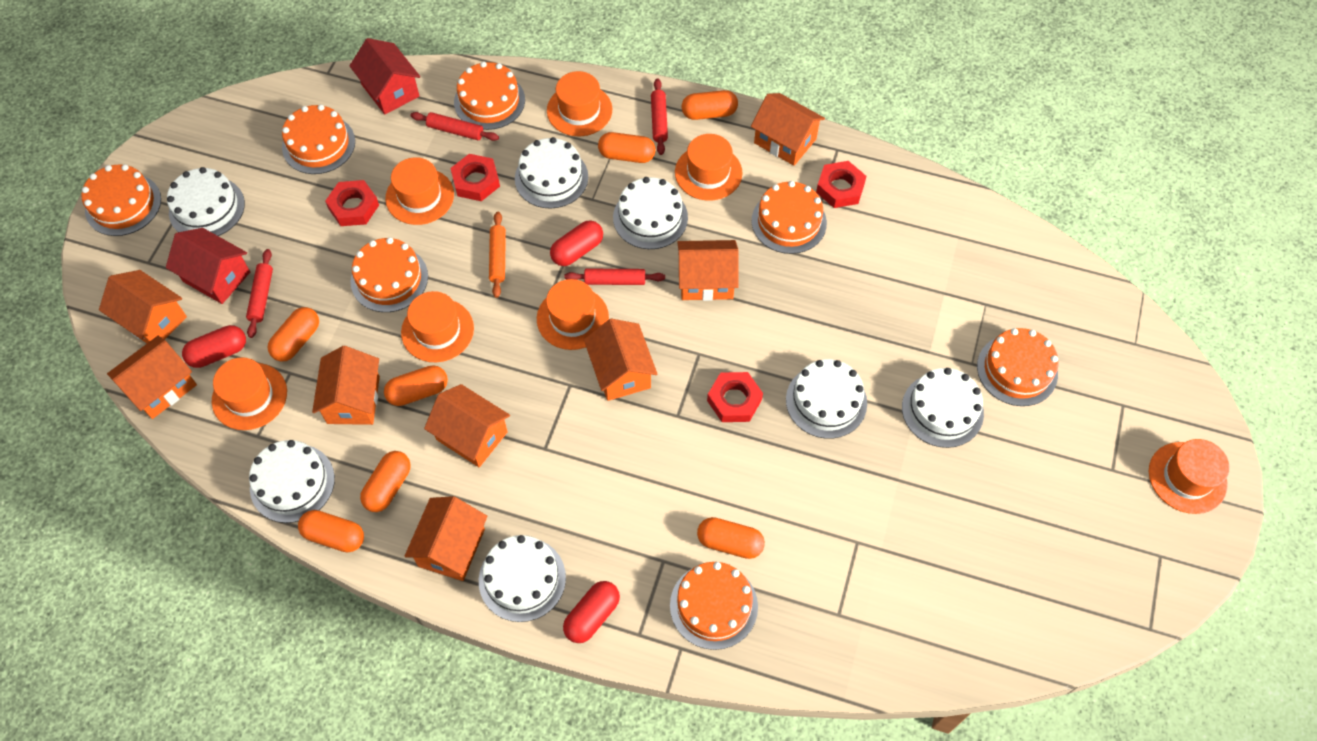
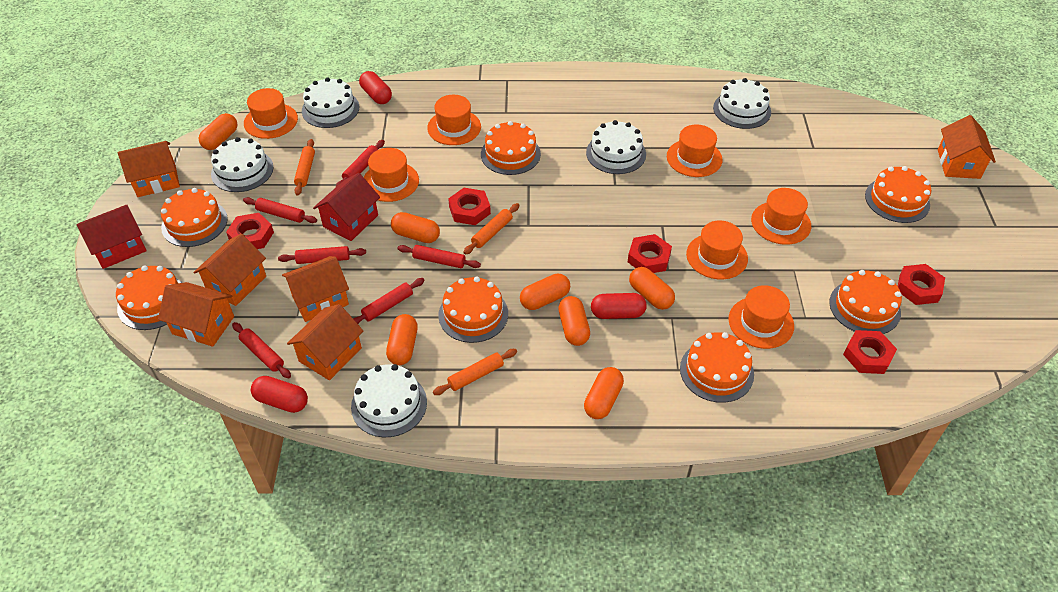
orange house: 8 -> 6
orange rolling pin: 1 -> 3
red nut: 4 -> 5
red rolling pin: 4 -> 6
white cake: 7 -> 5

